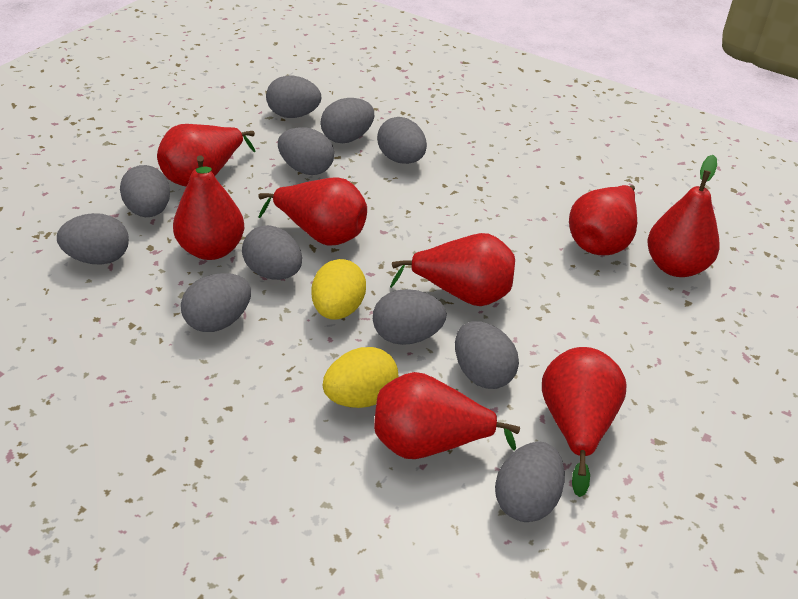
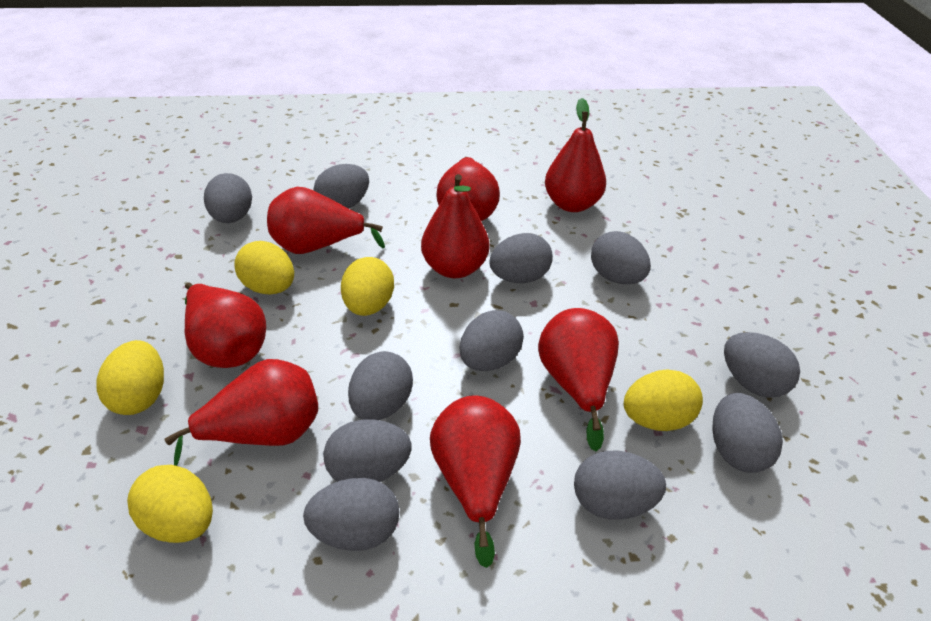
yellow egg: 2 -> 5

